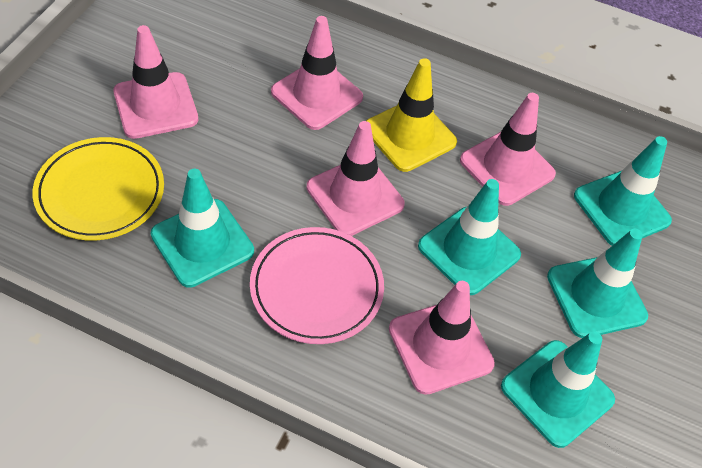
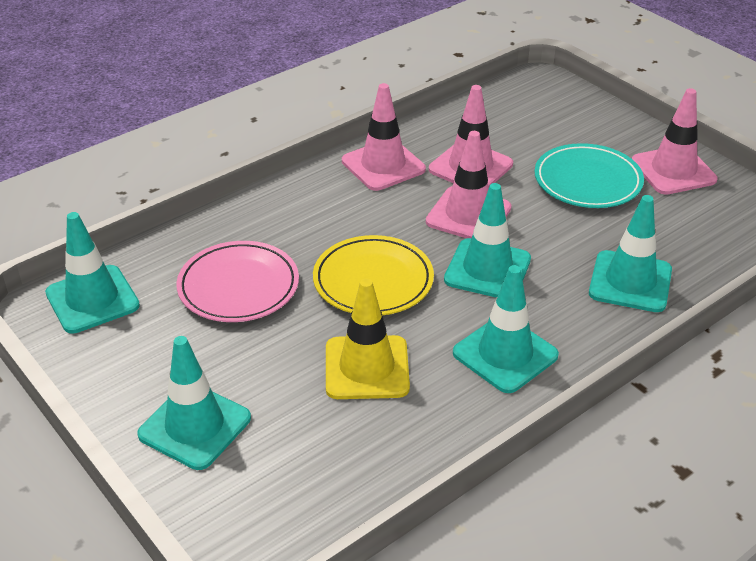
pink traffic cone: 5 -> 4
turquoise plate: 0 -> 1

